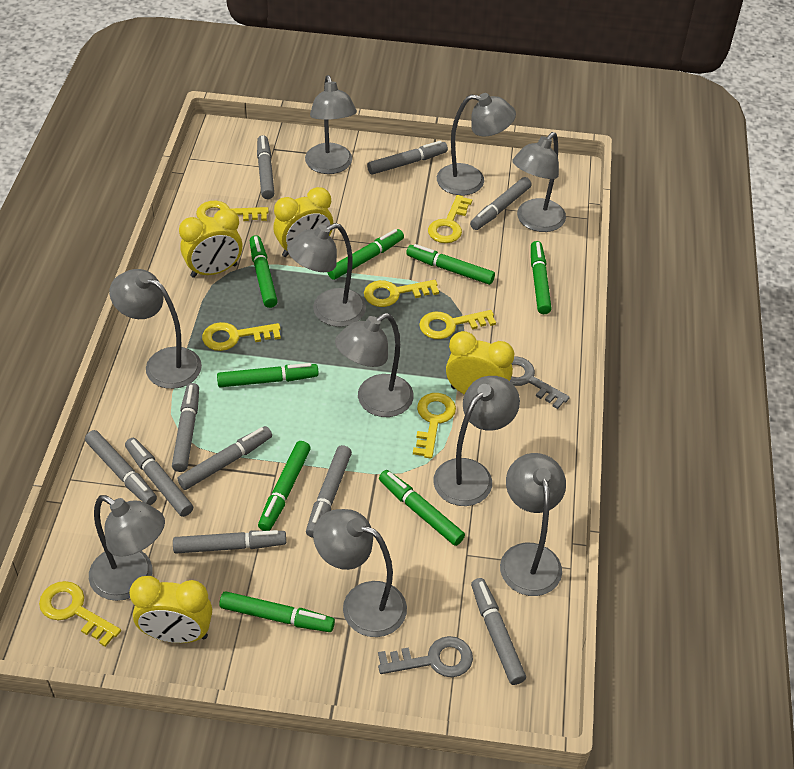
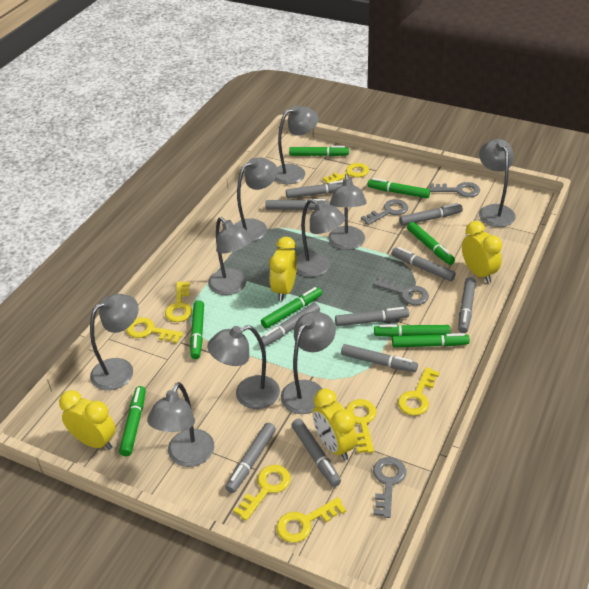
grey key: 2 -> 4

